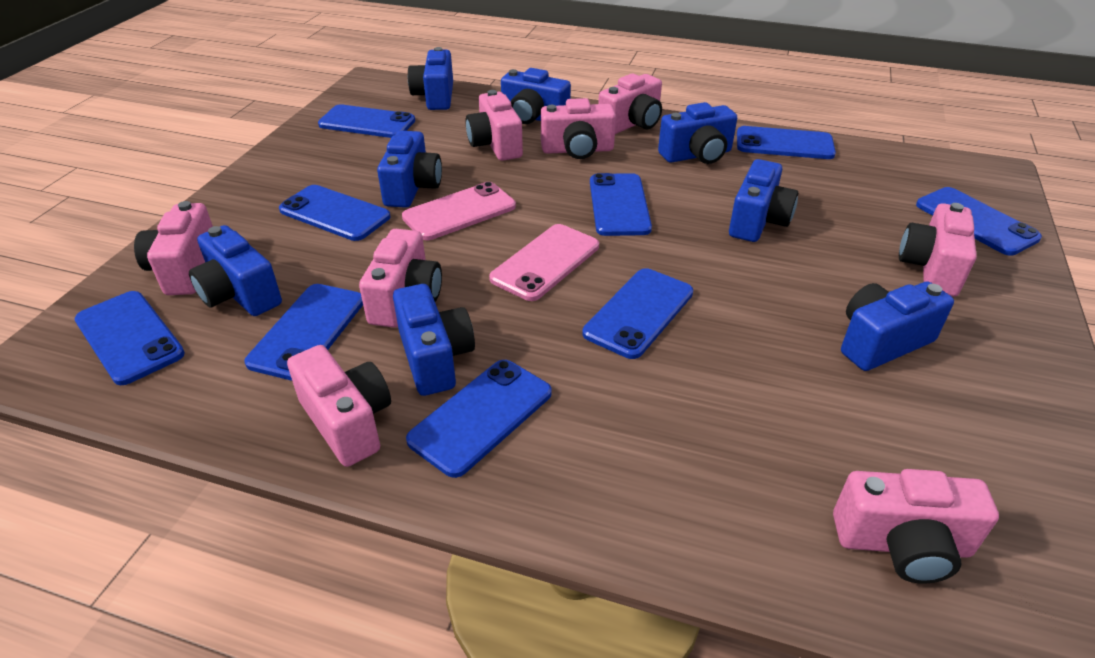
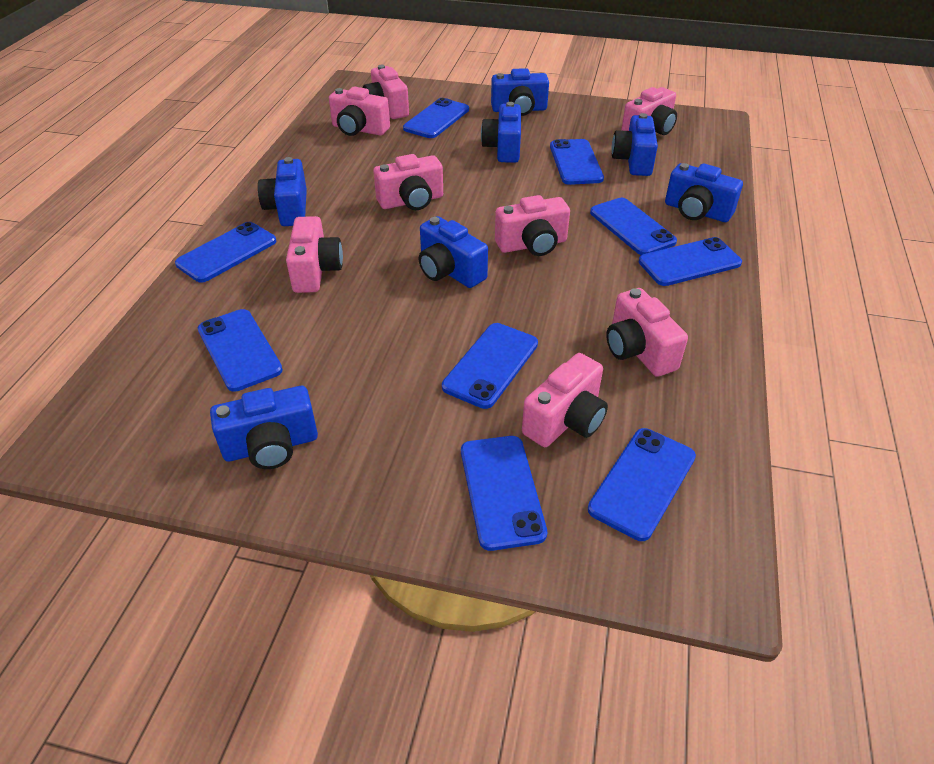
blue camera: 8 -> 7
pink phone: 2 -> 0

